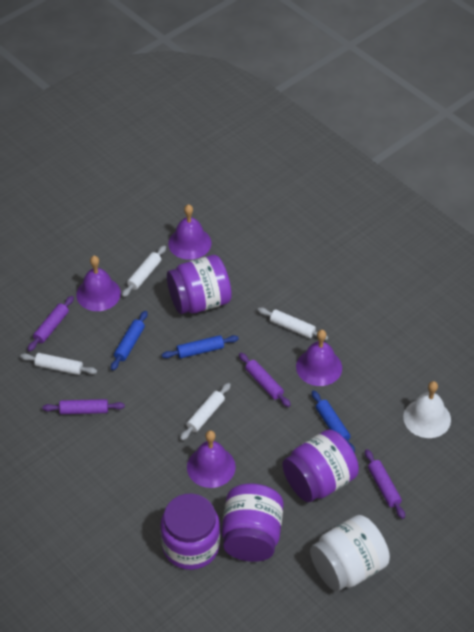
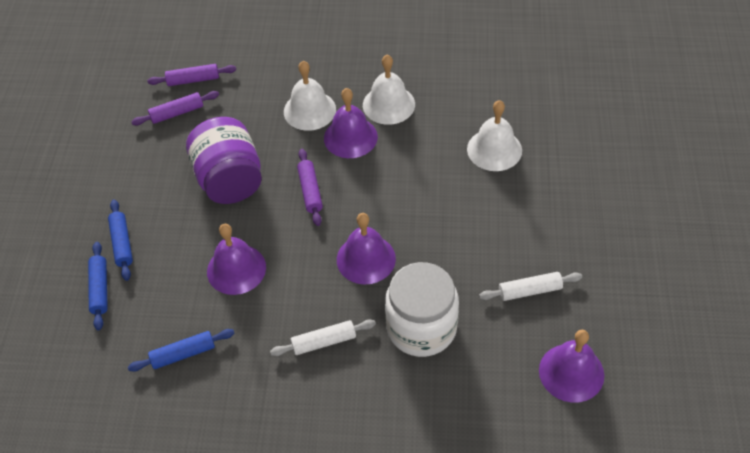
purple jar: 4 -> 1
purple rolling pin: 4 -> 3
white bell: 1 -> 3
white rolling pin: 4 -> 2

